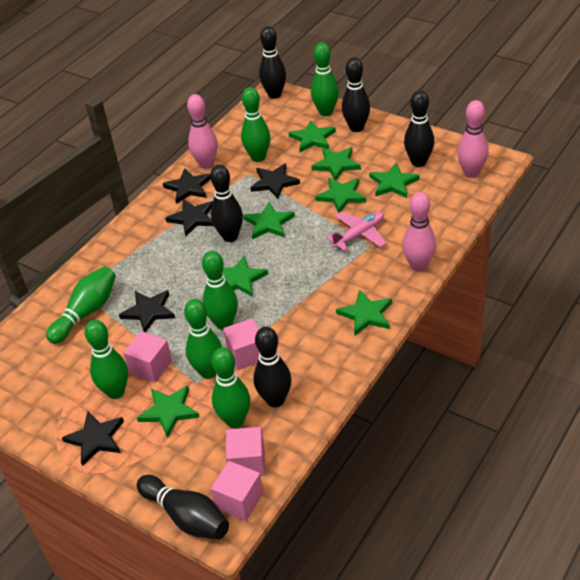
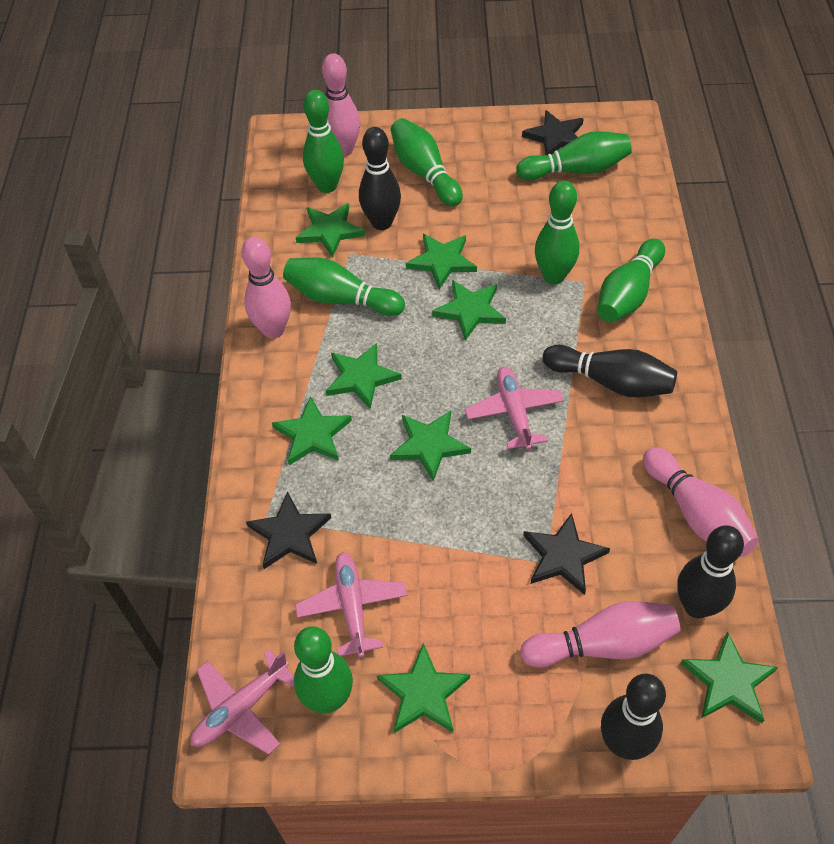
black bowling pin: 6 -> 4
black star: 5 -> 3
pink bowling pin: 3 -> 4
pink cube: 4 -> 0
pink plane: 1 -> 3

